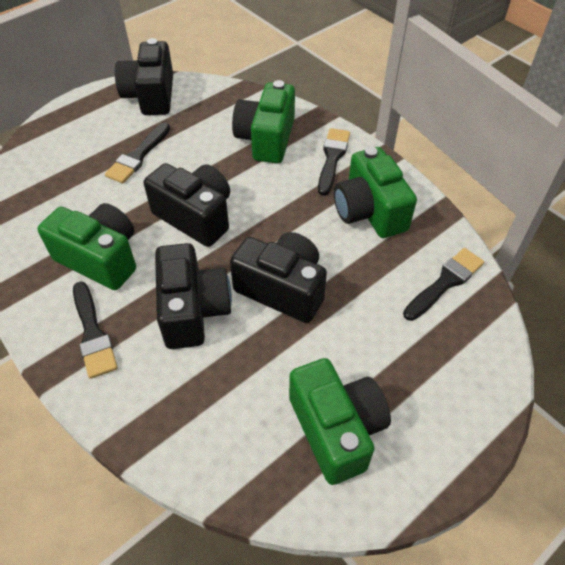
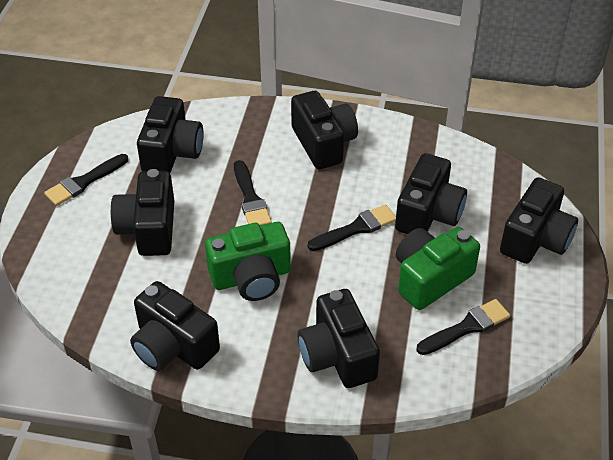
black camera: 4 -> 7
green camera: 4 -> 2

